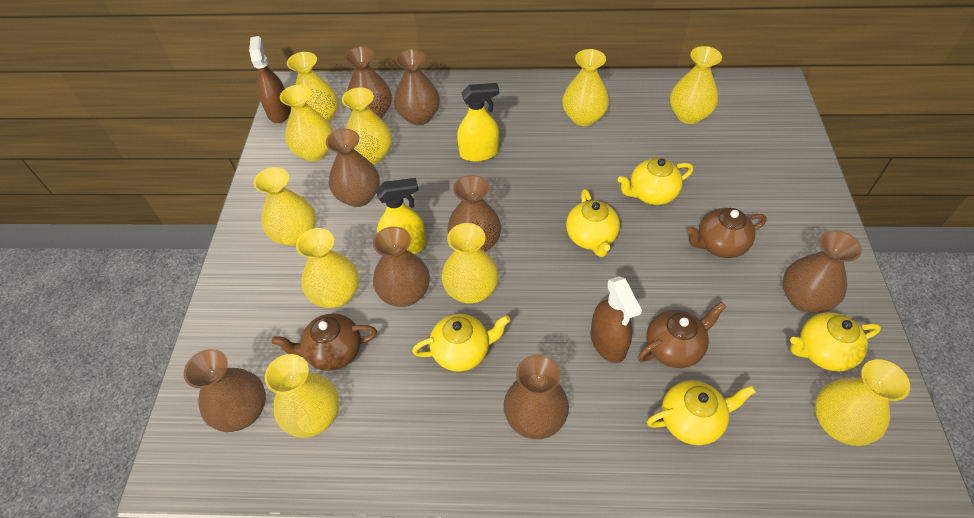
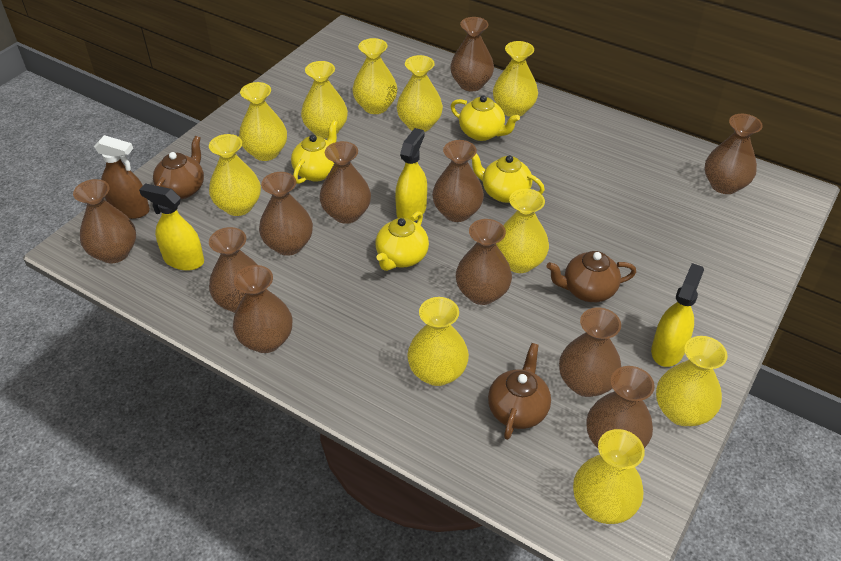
brown spray bottle: 2 -> 1
brown vase: 8 -> 11
yellow spray bottle: 2 -> 3
yellow teapot: 5 -> 4

